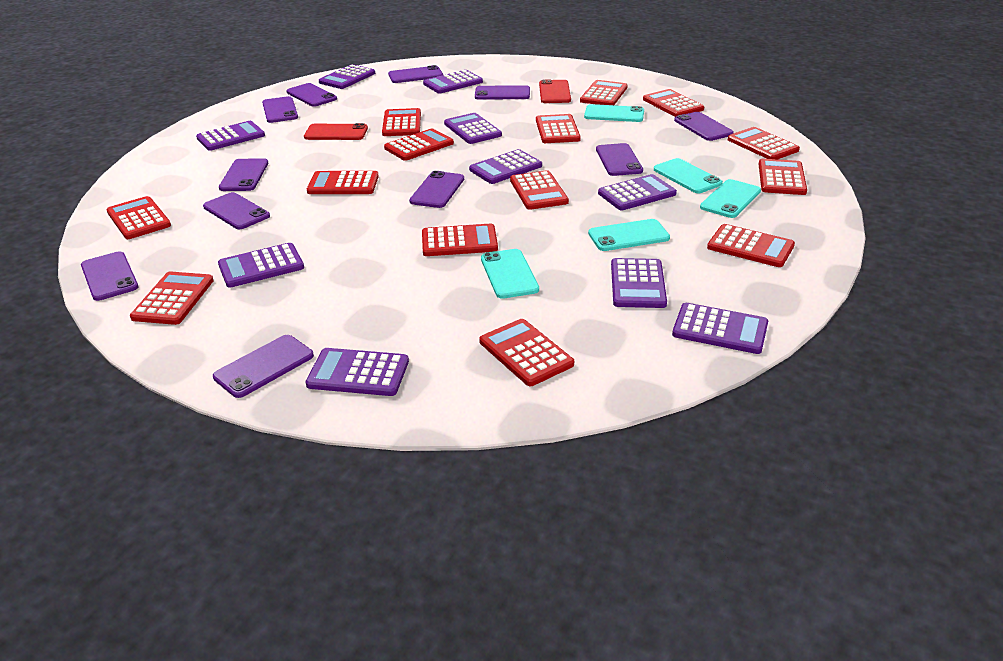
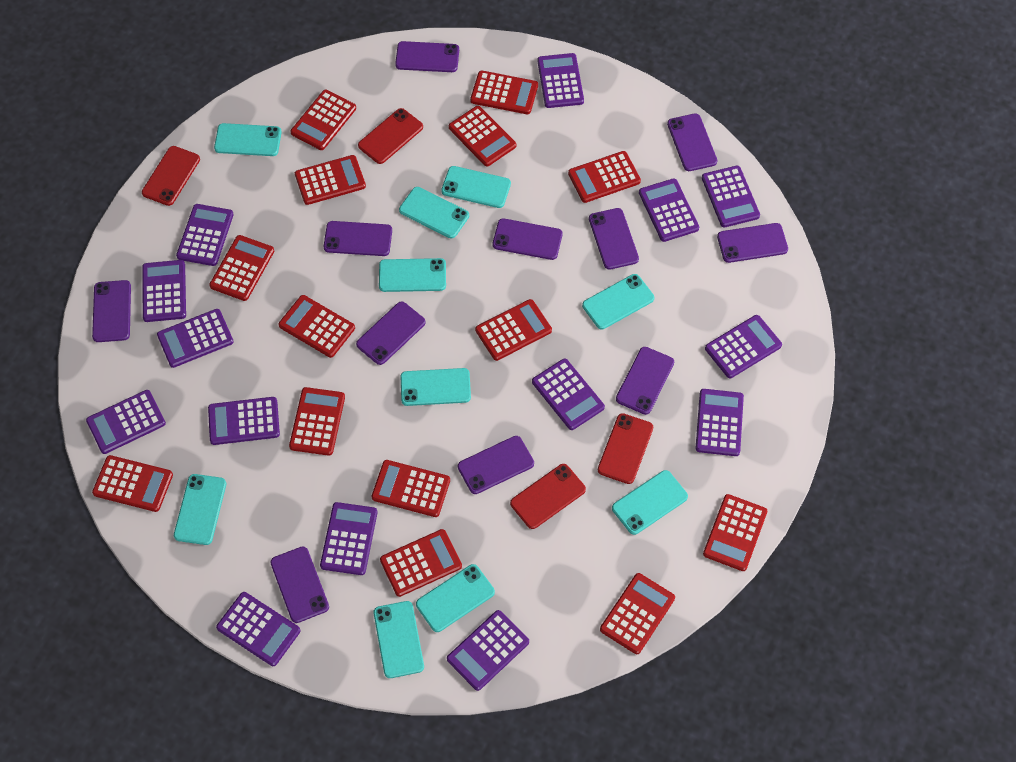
purple calculator: 10 -> 14
red phone: 2 -> 4
turquoise phone: 5 -> 10

